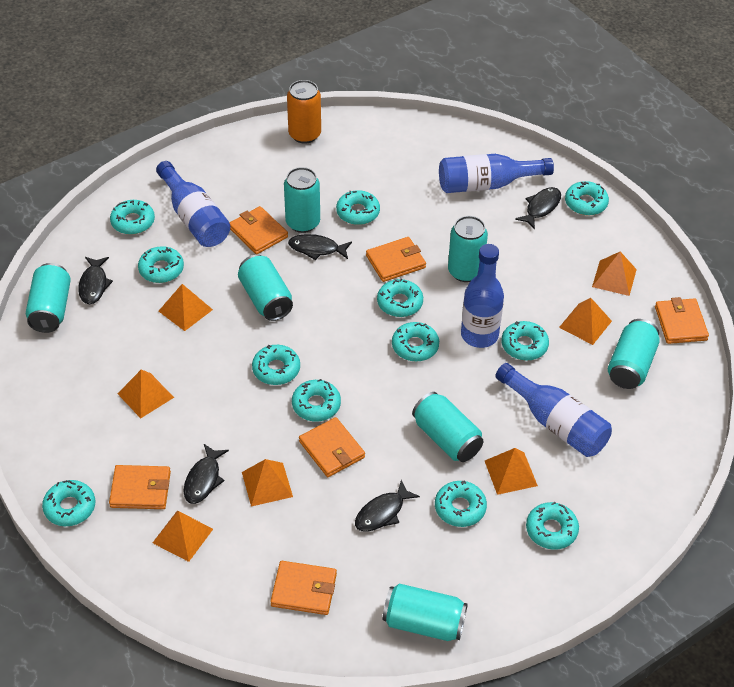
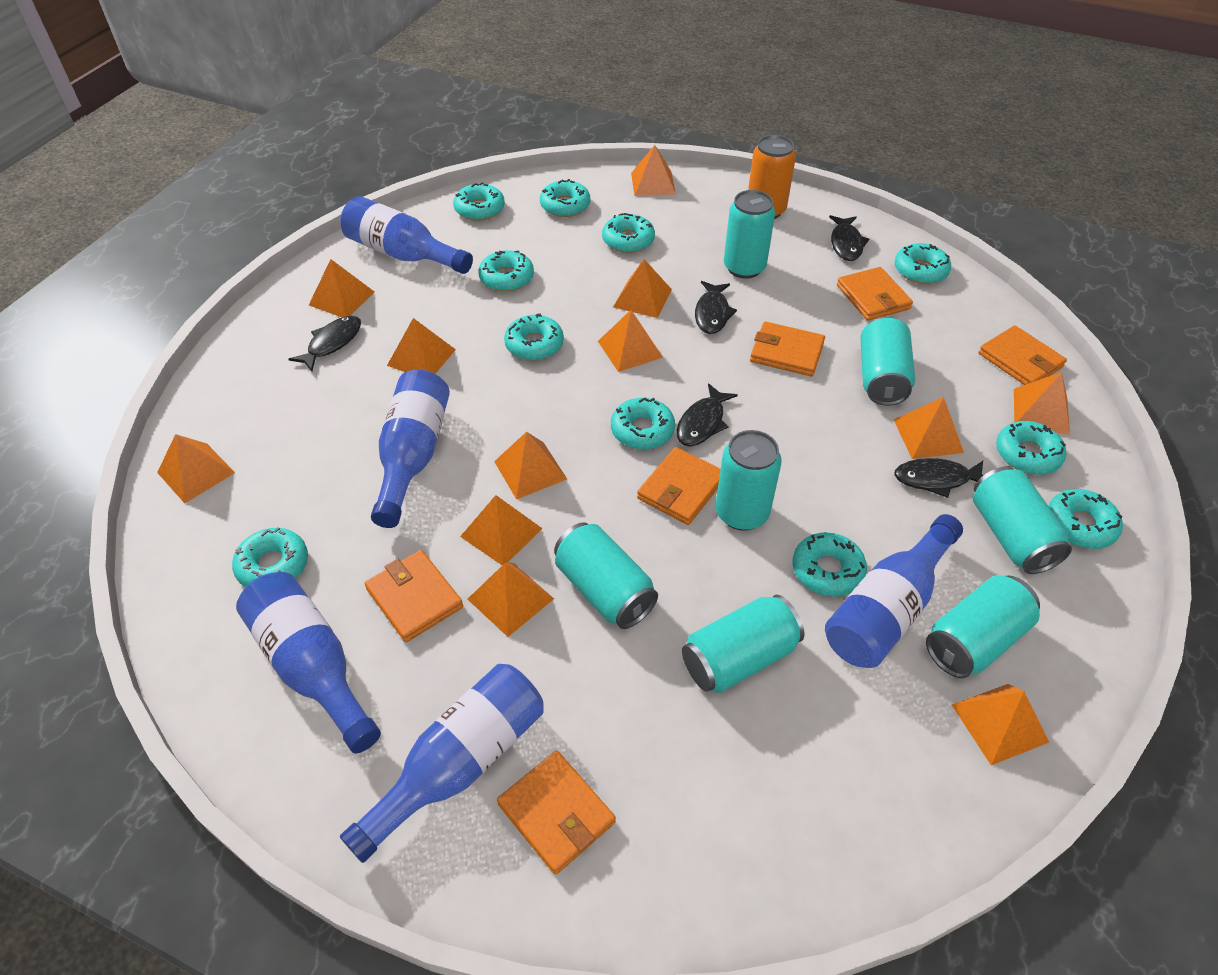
blue bottle: 4 -> 5
orange pyramid: 7 -> 12
turquoise donut: 12 -> 11

